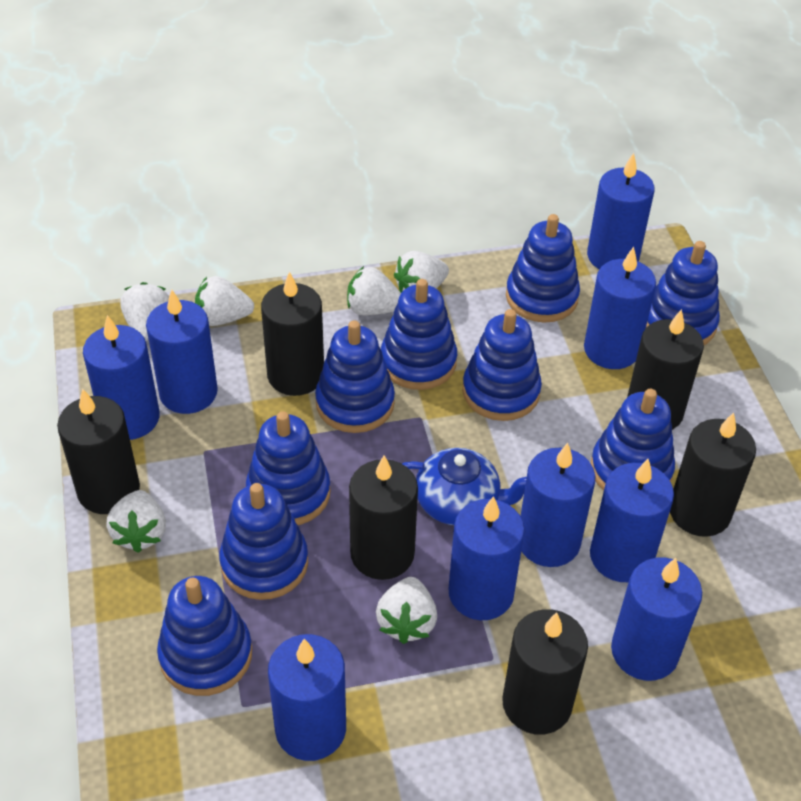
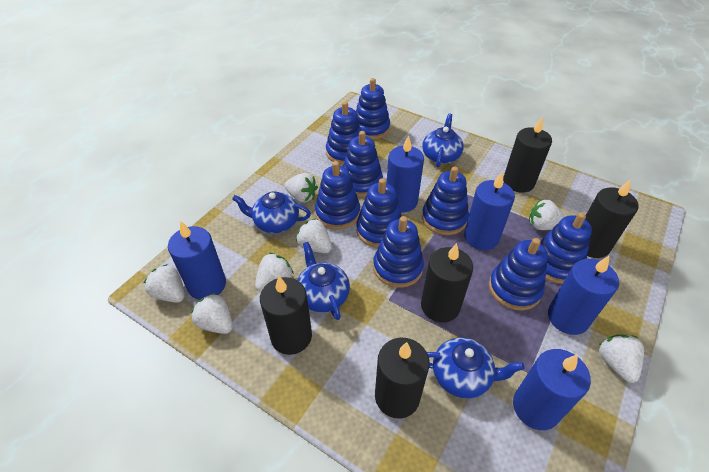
black candle: 6 -> 5
blue candle: 9 -> 5
blue teapot: 1 -> 4
white strawberry: 6 -> 7

